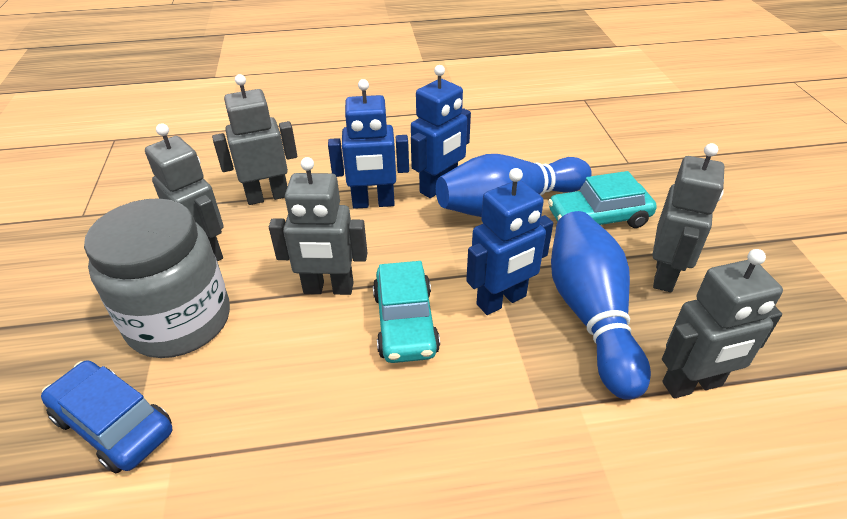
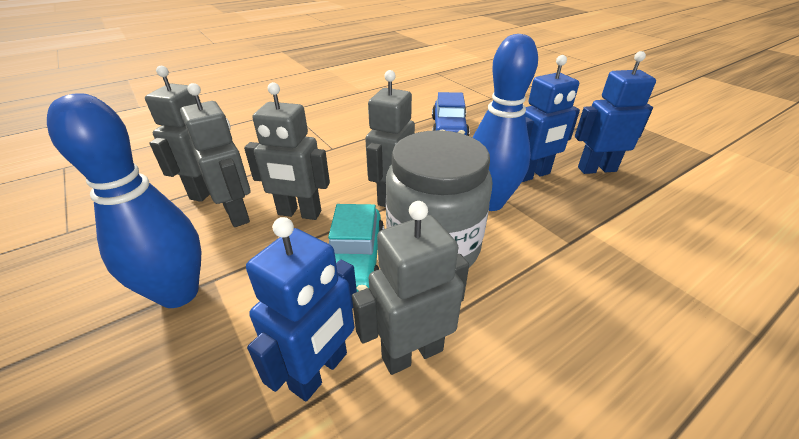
turquoise car: 2 -> 1

